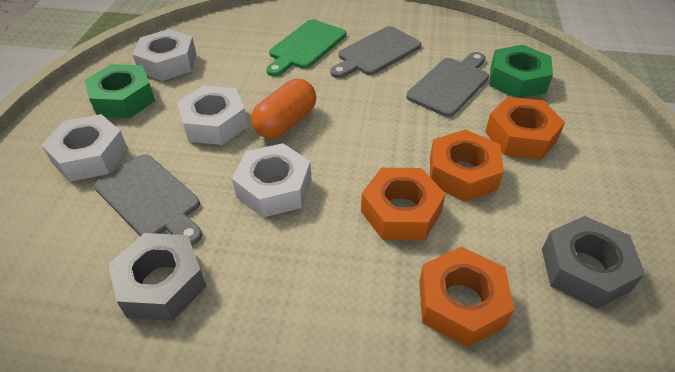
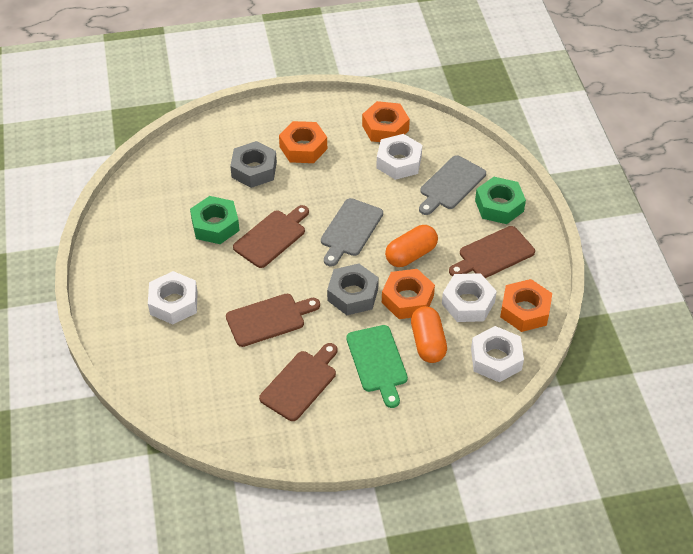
brown cutting board: 0 -> 4
grey cutting board: 3 -> 2
orange capsule: 1 -> 2

